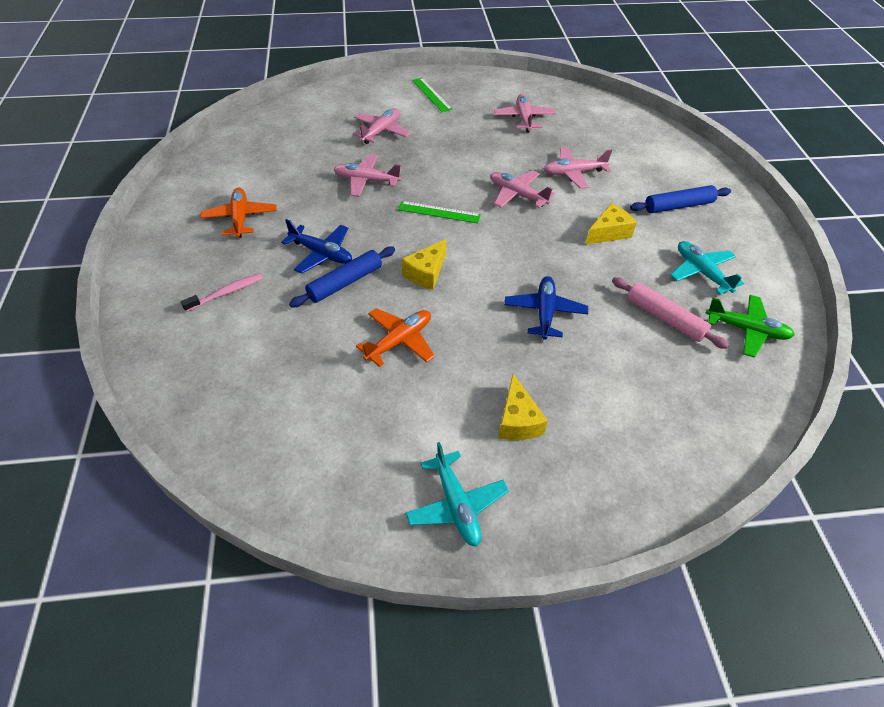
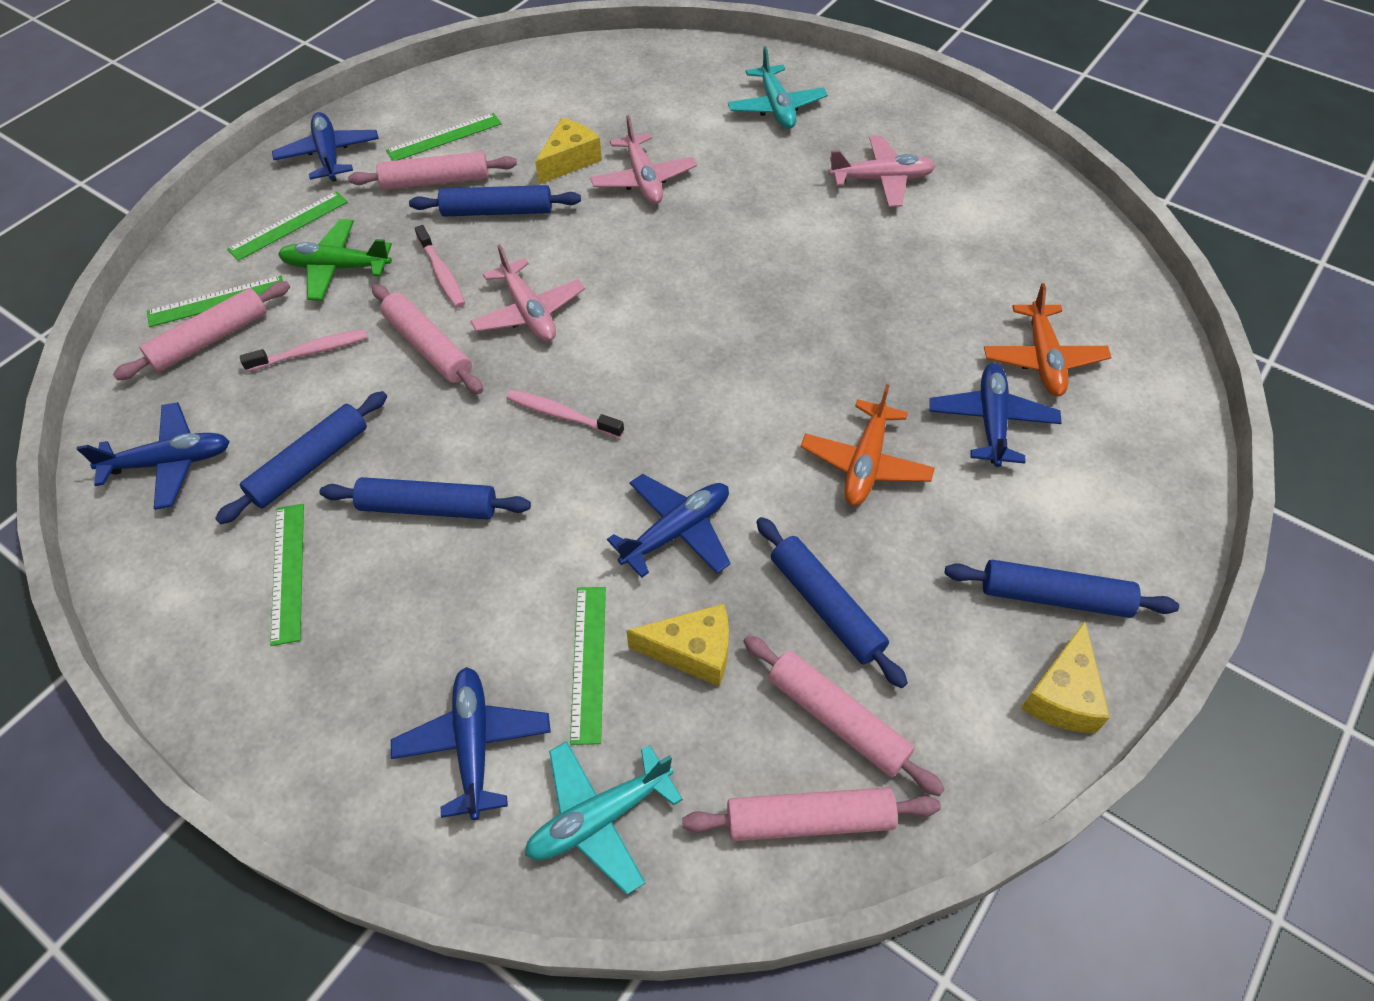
blue plane: 2 -> 5
blue rolling pin: 2 -> 5
green ruler: 2 -> 5
pink plane: 5 -> 3
pink rolling pin: 1 -> 5
pink toothbrush: 1 -> 3

